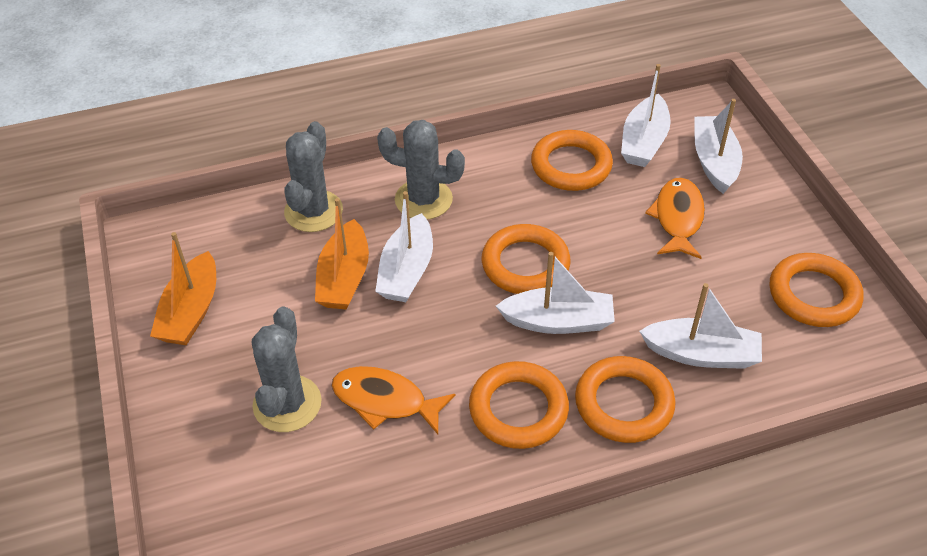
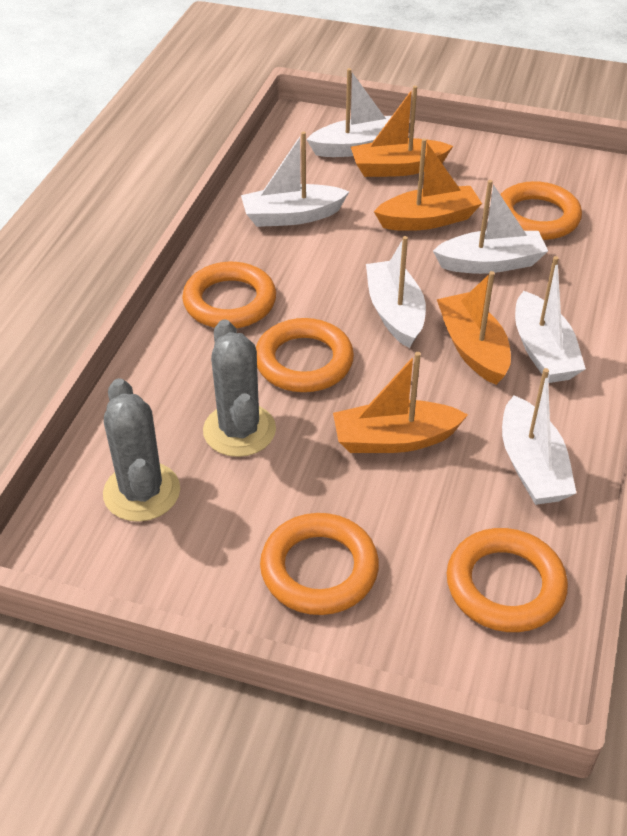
grey cactus: 3 -> 2
orange boat: 2 -> 4
orange fish: 2 -> 0
white boat: 5 -> 6

